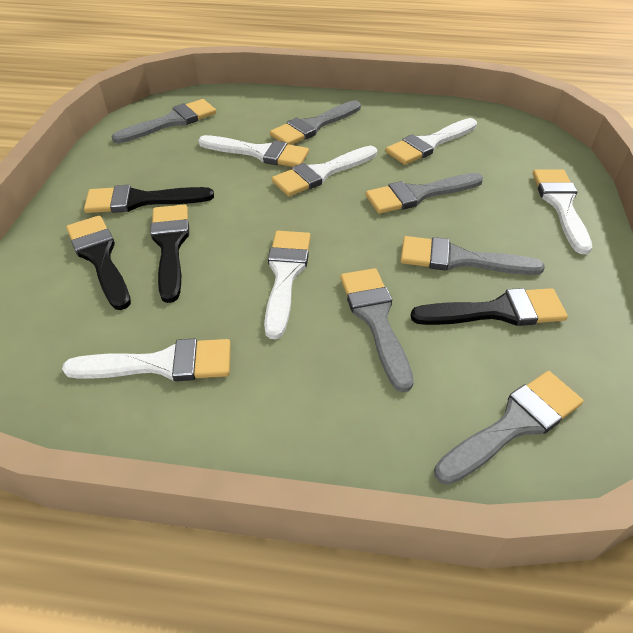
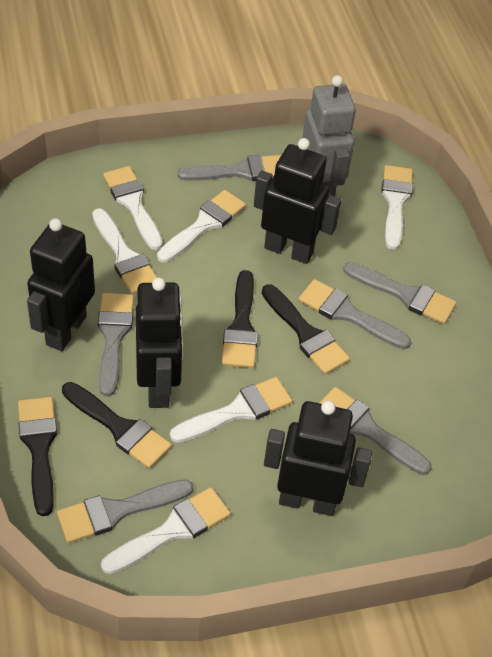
black robot: 0 -> 4
grey robot: 0 -> 1

